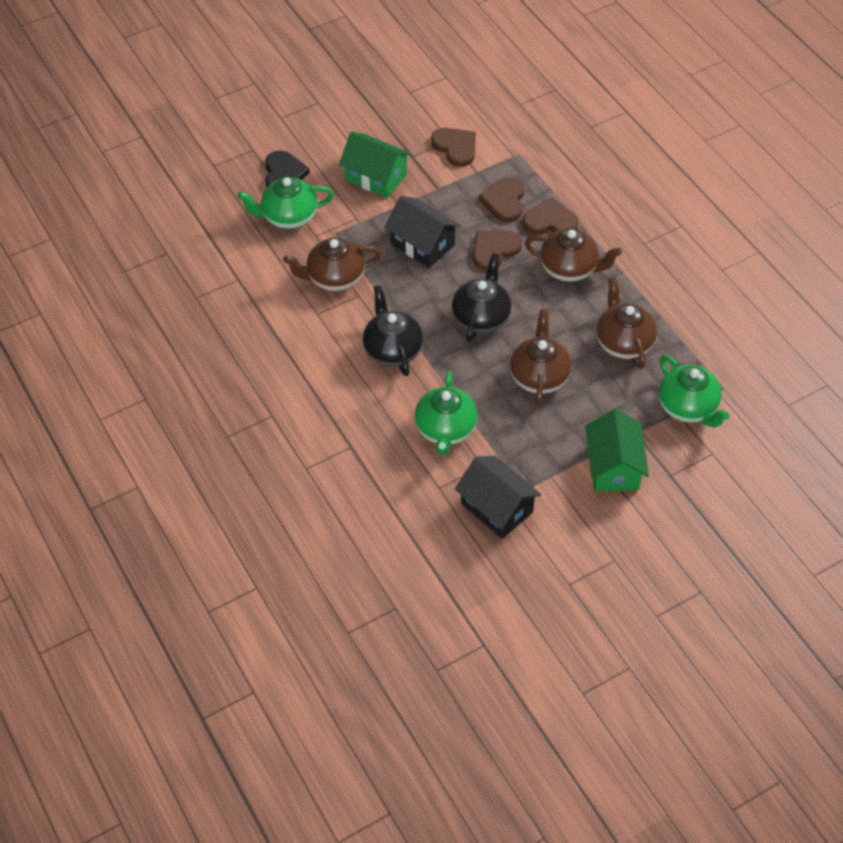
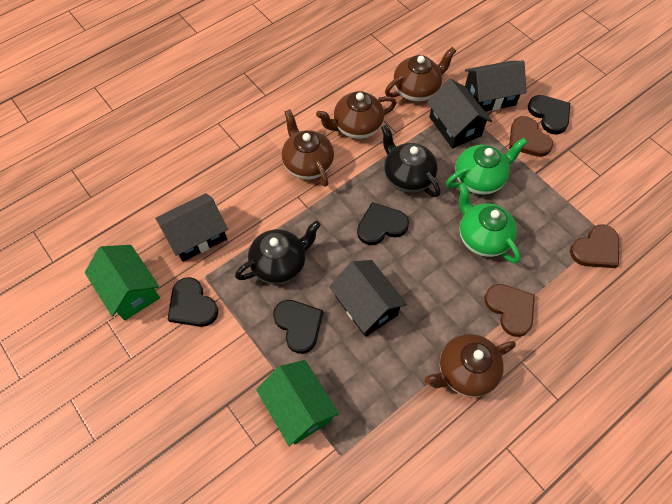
black heart: 1 -> 4
black house: 2 -> 4
brown heart: 4 -> 3
green teapot: 3 -> 2

